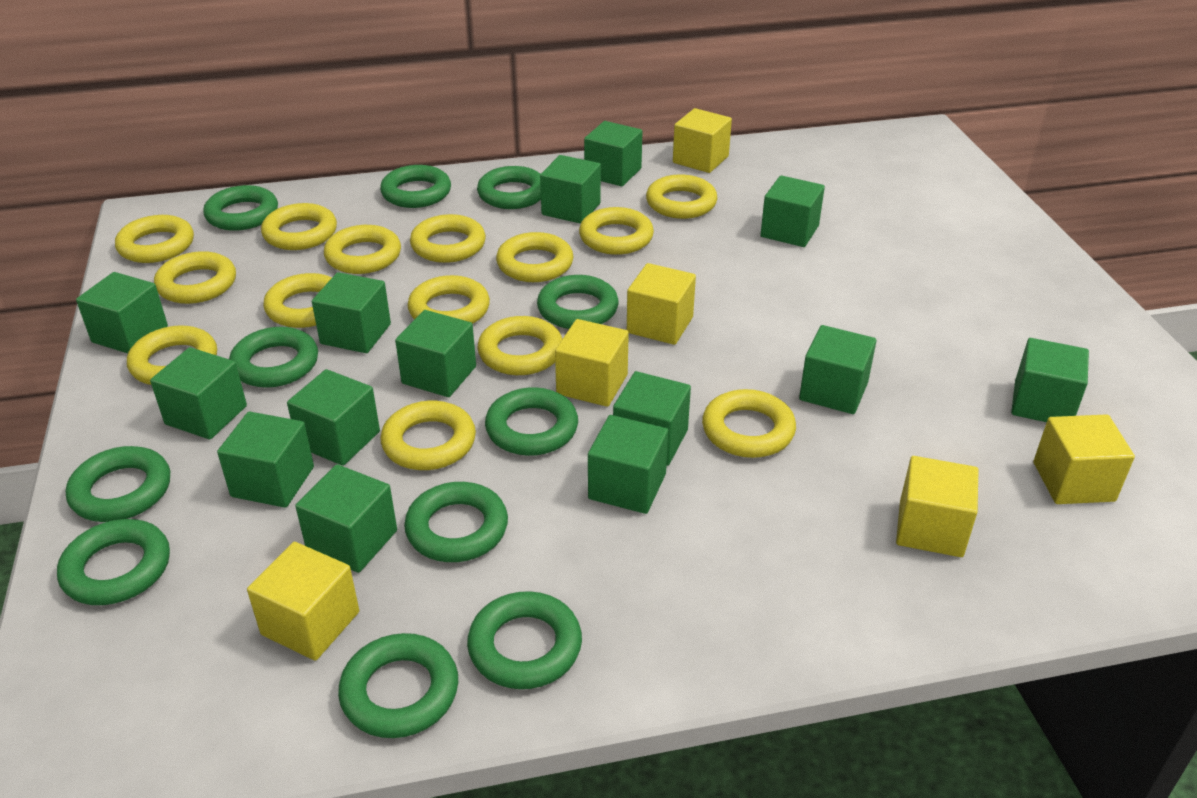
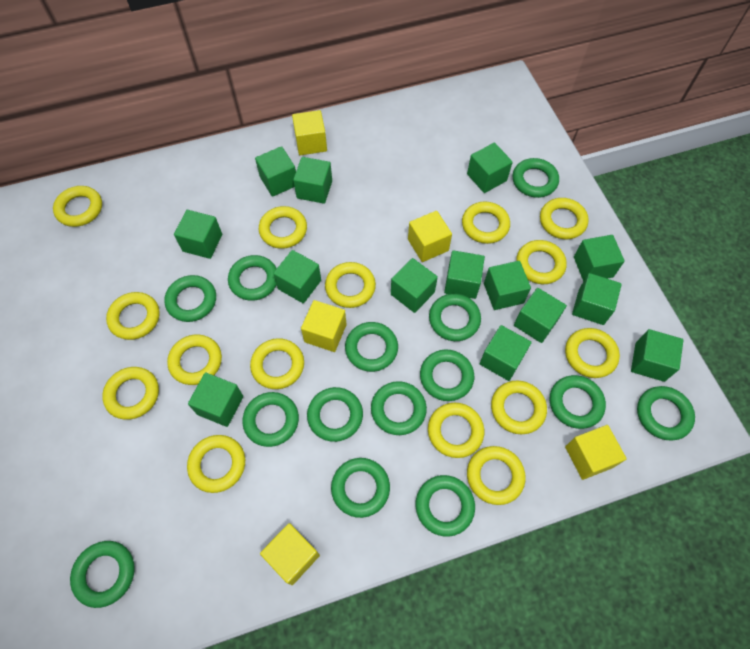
green ring: 11 -> 14
yellow cube: 6 -> 5
yellow ring: 14 -> 15

